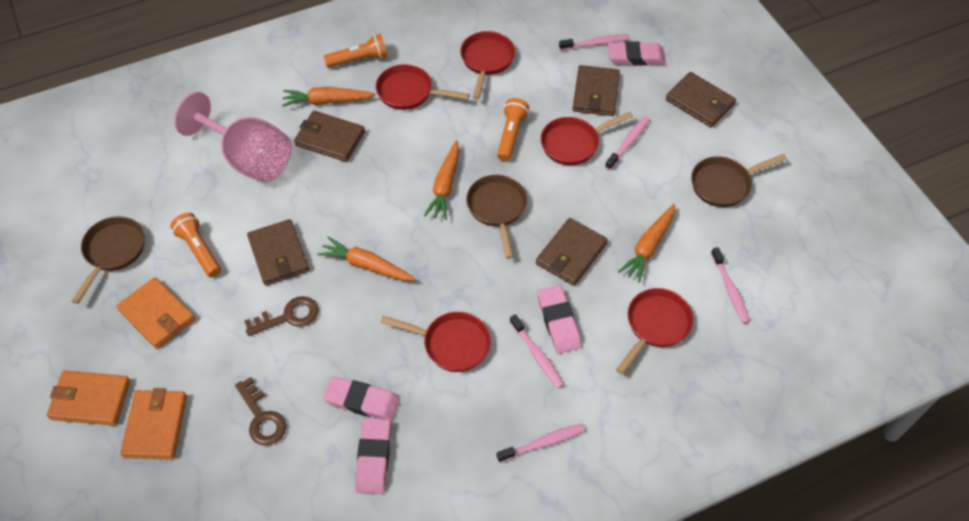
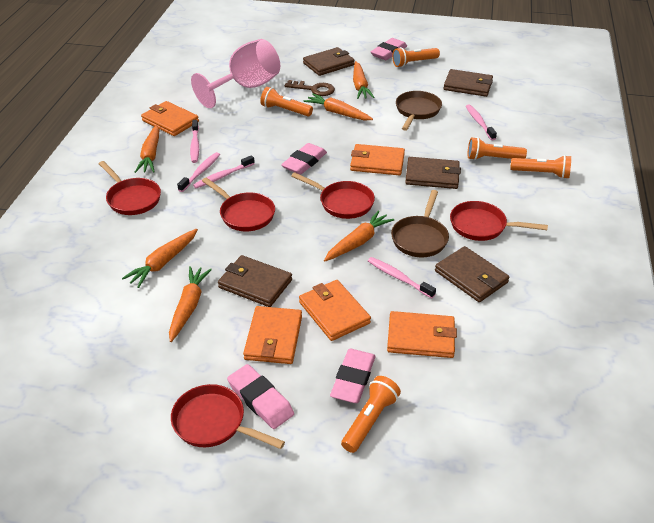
brown key: 2 -> 1
brown pan: 3 -> 2
orange carrot: 4 -> 6
orange flashlight: 3 -> 5
orange wallet: 3 -> 5

